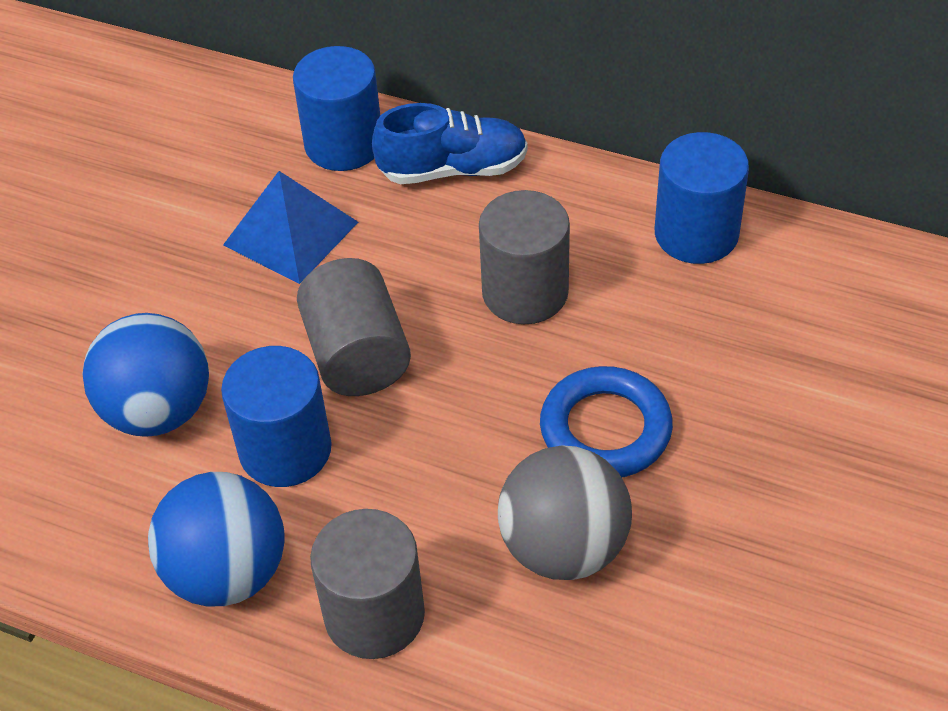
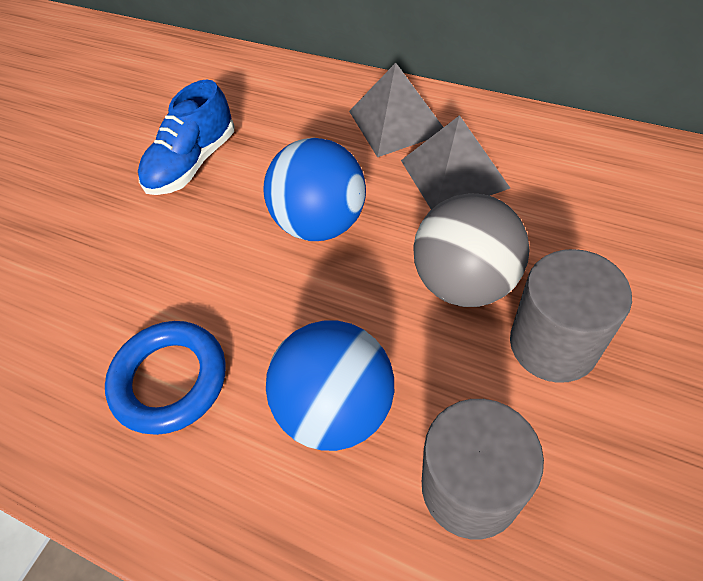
blue cylinder: 3 -> 0
blue pyramid: 1 -> 0
grey cylinder: 3 -> 2
grey pyramid: 0 -> 2

